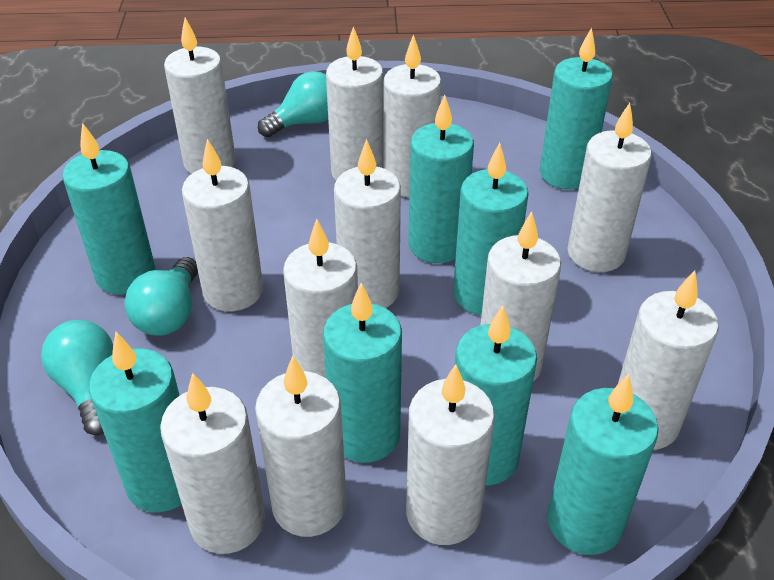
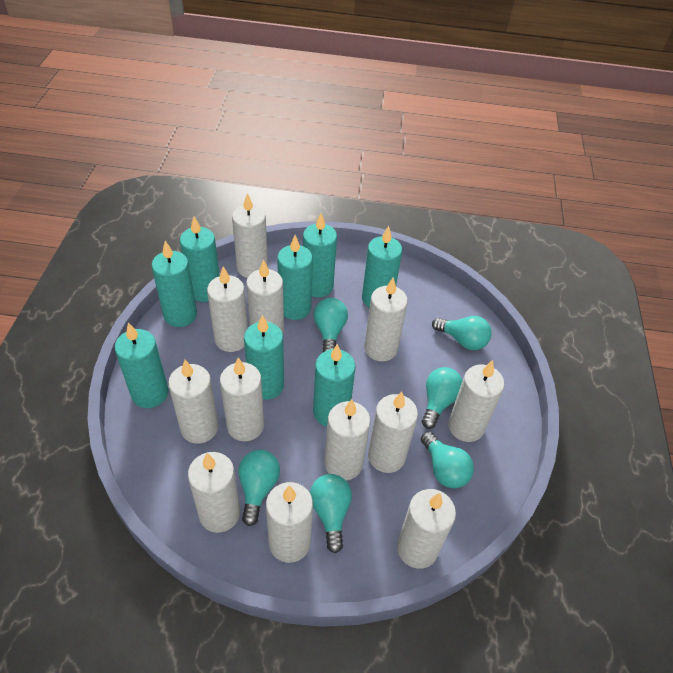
turquoise light bulb: 3 -> 6

